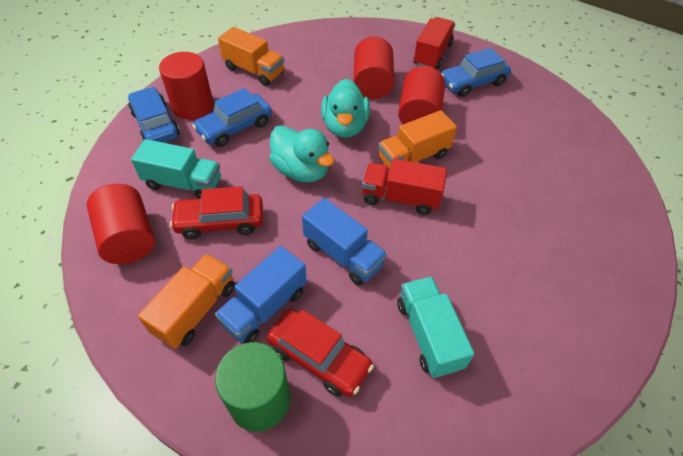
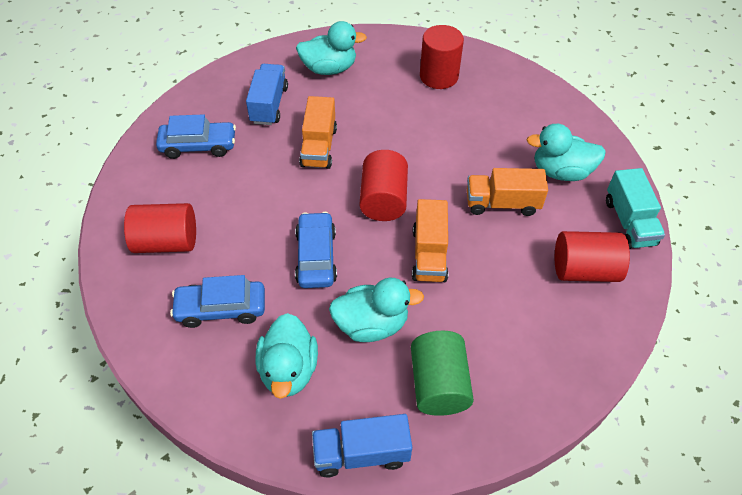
red car: 2 -> 0
red truck: 2 -> 0
turquoise duck: 2 -> 4
turquoise truck: 2 -> 1

